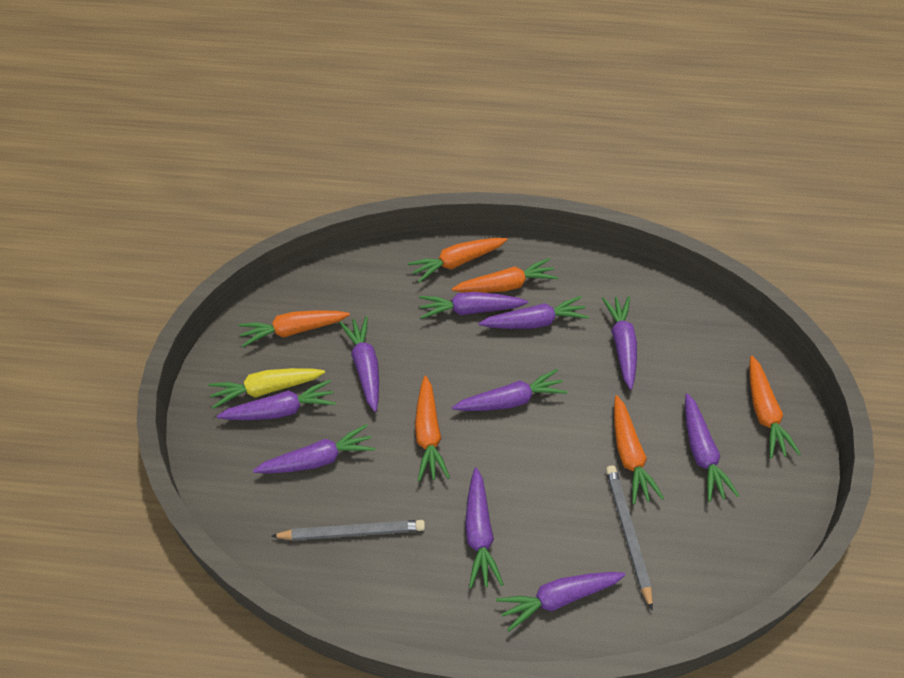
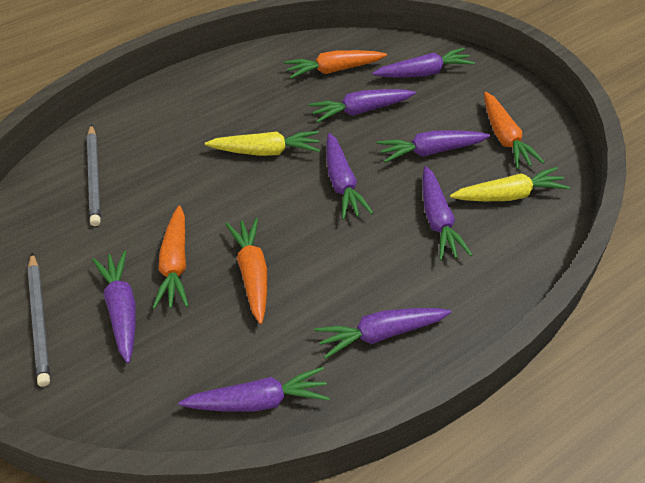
orange carrot: 6 -> 4
purple carrot: 10 -> 8
yellow carrot: 1 -> 2

